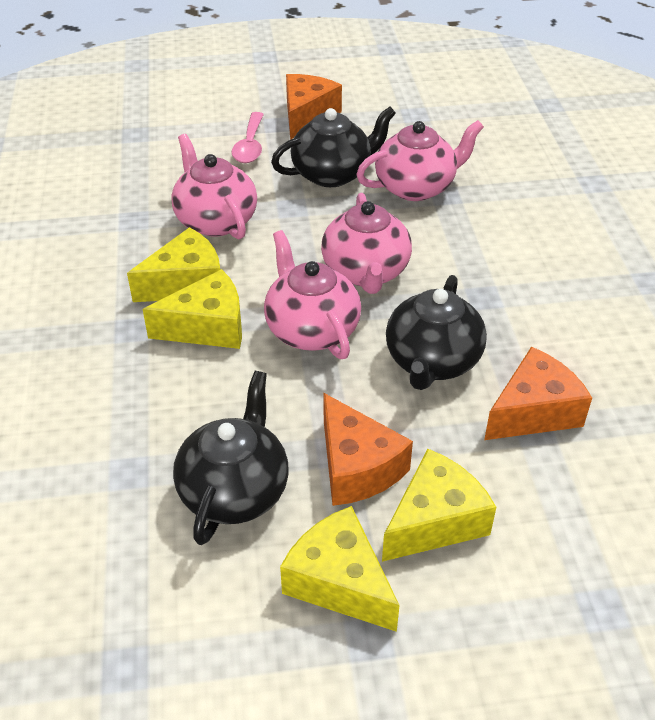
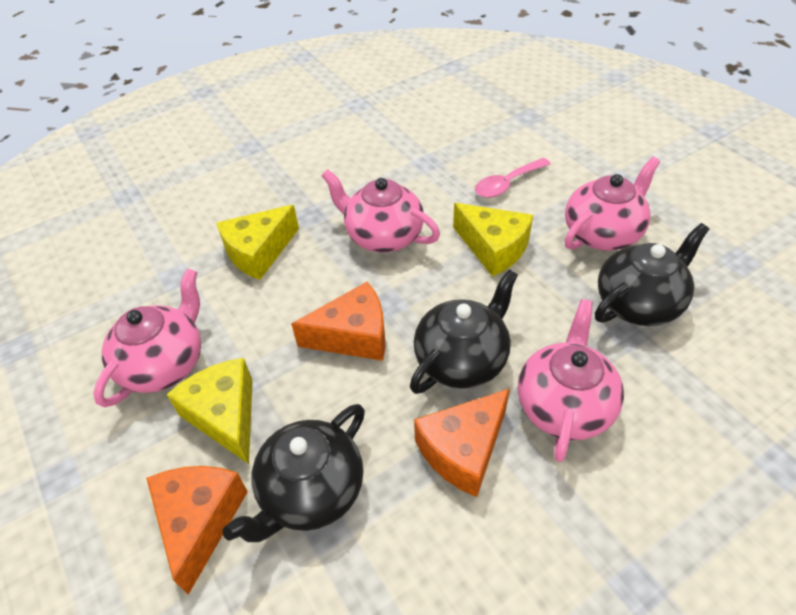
yellow cheese: 4 -> 3

